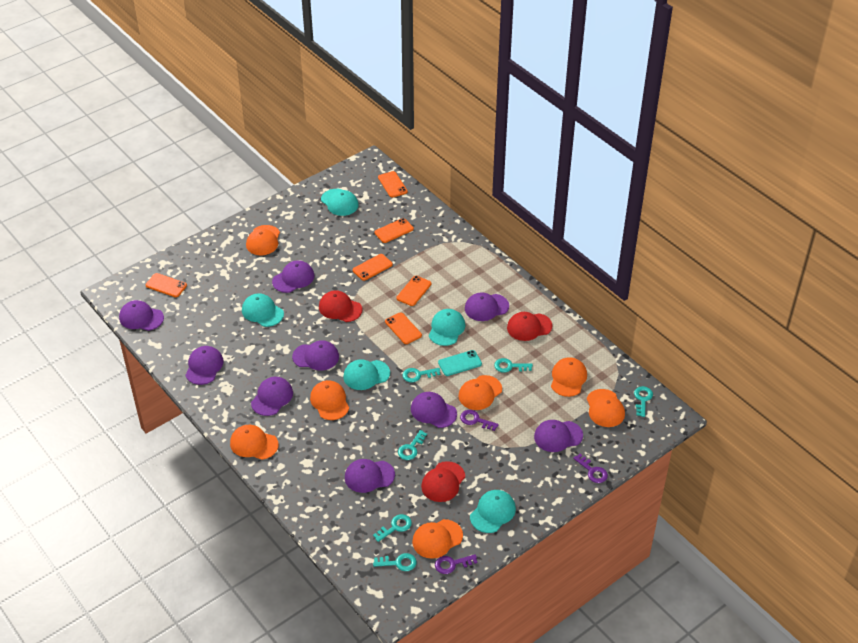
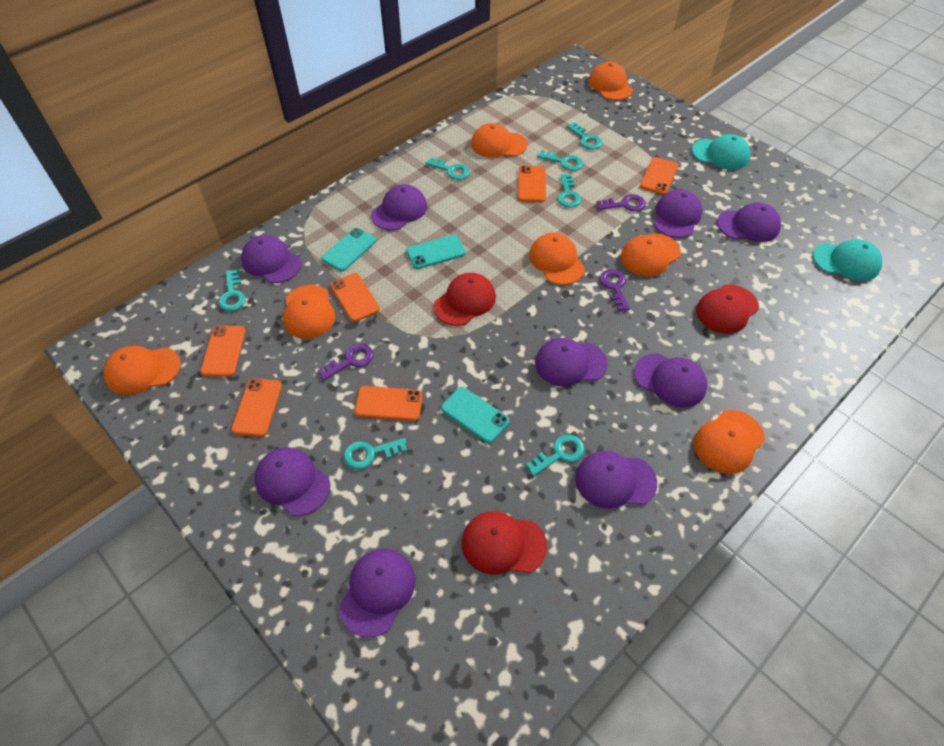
turquoise cap: 5 -> 2
turquoise key: 6 -> 7
turquoise phone: 1 -> 3

